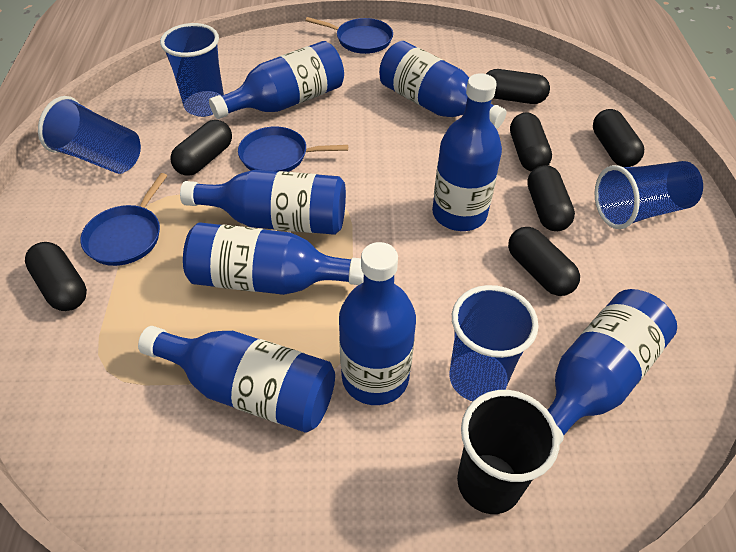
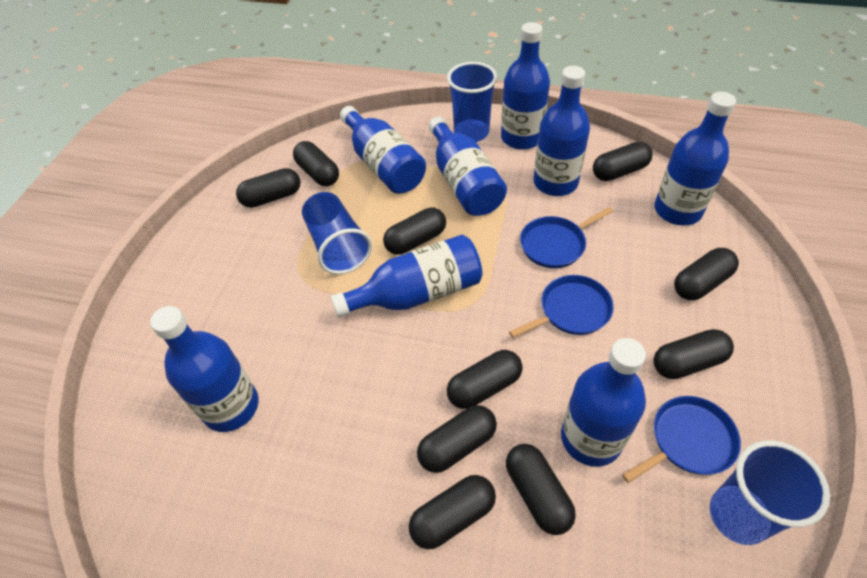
black capsule: 7 -> 10
black cup: 1 -> 0
blue cup: 4 -> 3

